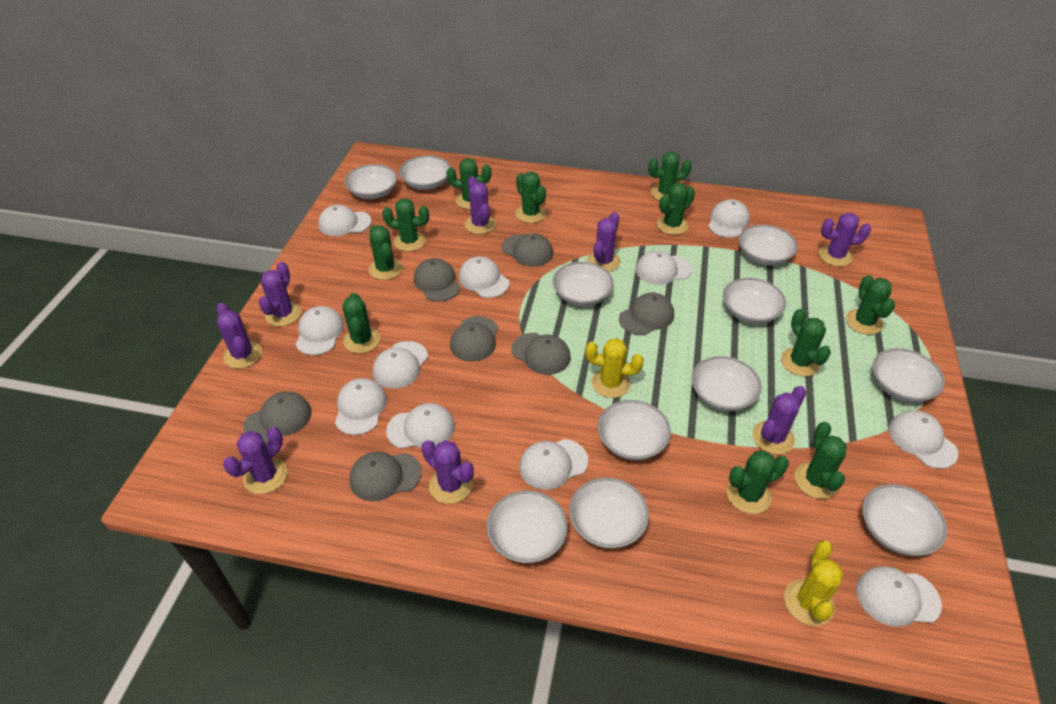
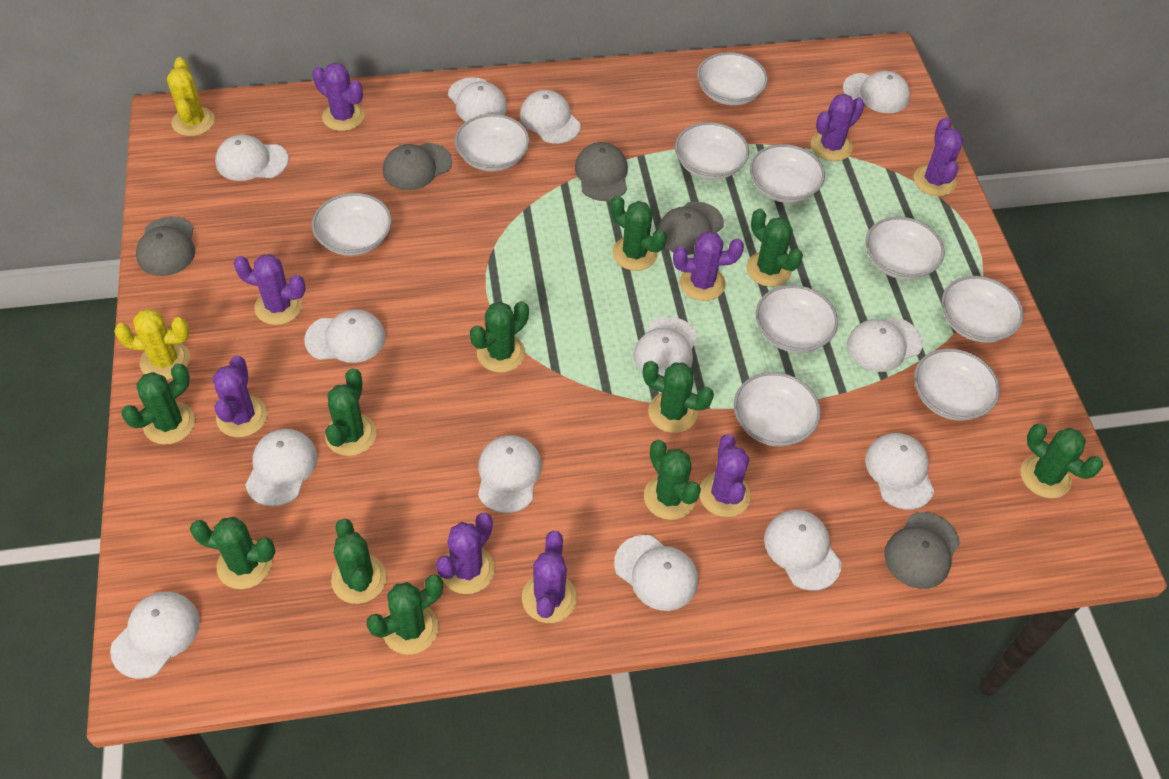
grey cap: 7 -> 5
purple cactus: 8 -> 9
white bowl: 11 -> 10
white cap: 11 -> 13

